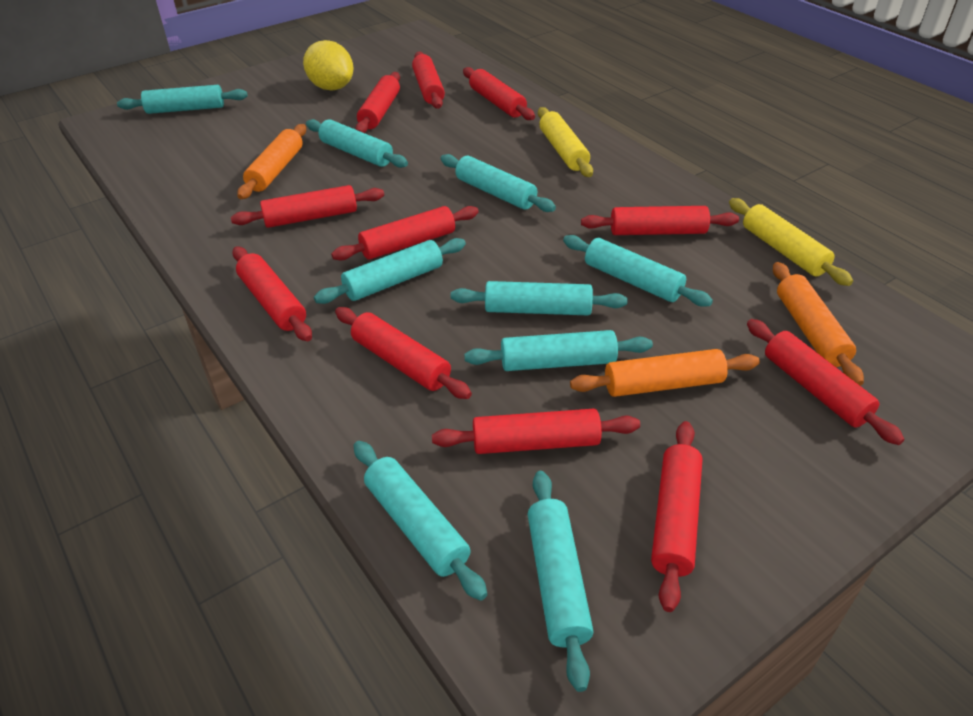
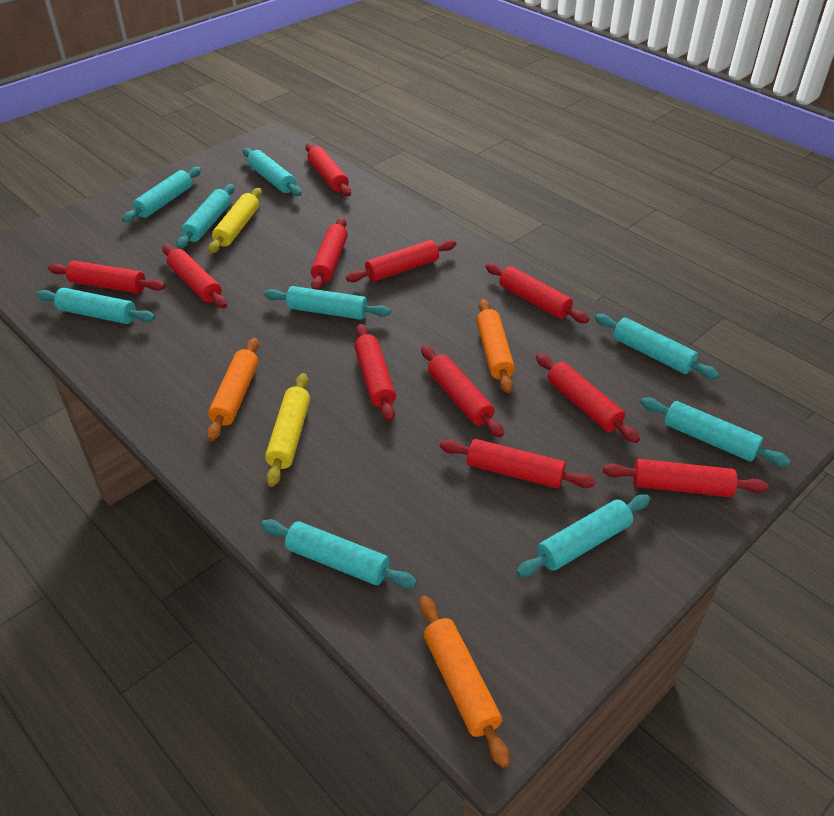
yellow lemon: 1 -> 0

